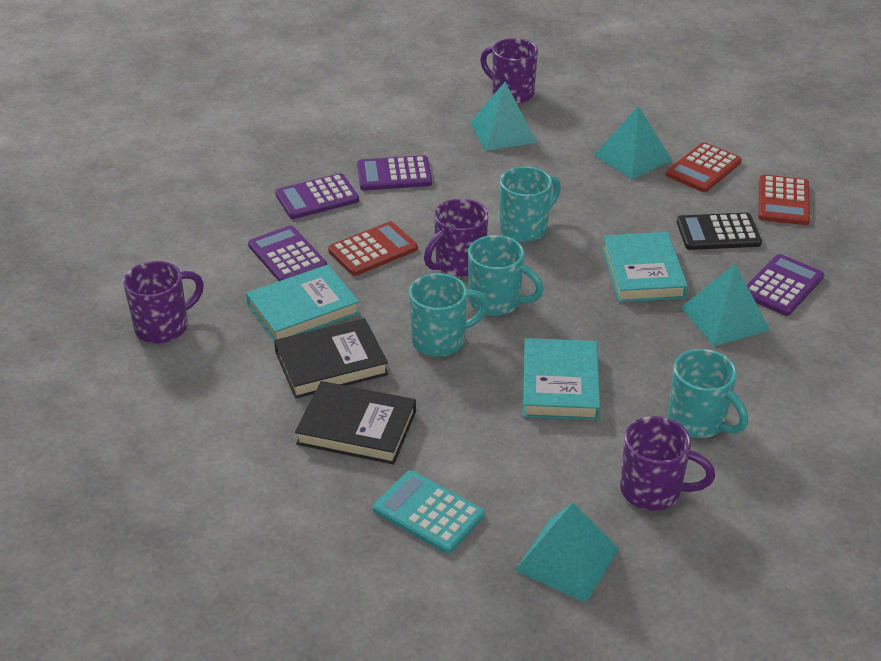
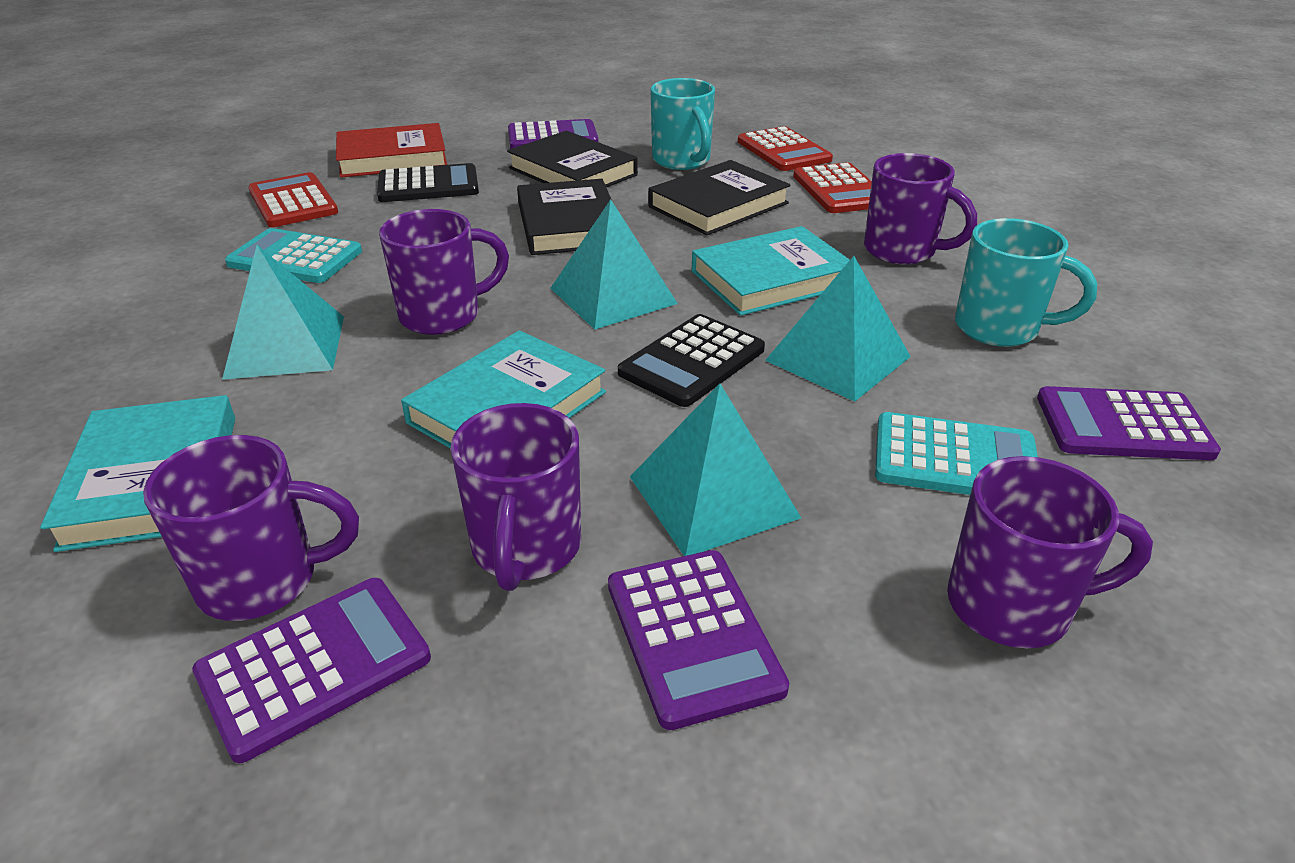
black book: 2 -> 3
black calculator: 1 -> 2
purple mug: 4 -> 5
red book: 0 -> 1
turquoise calculator: 1 -> 2
turquoise mug: 4 -> 2

